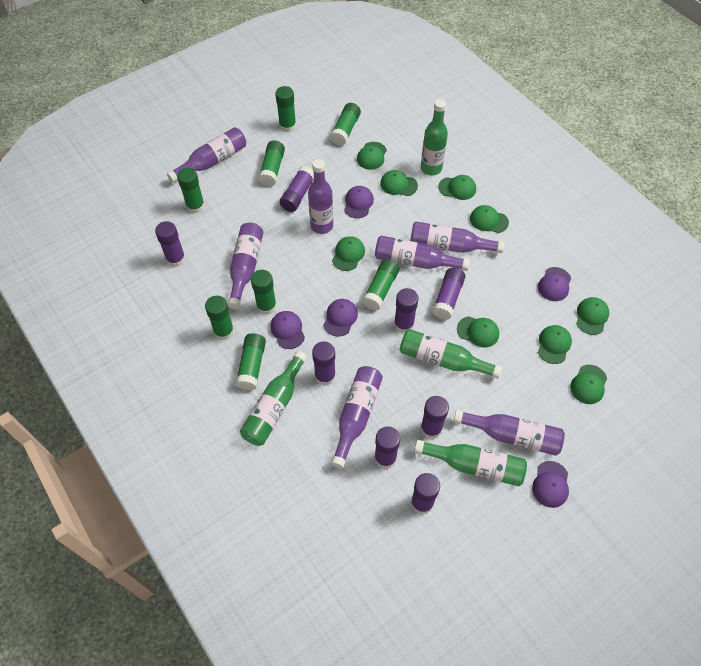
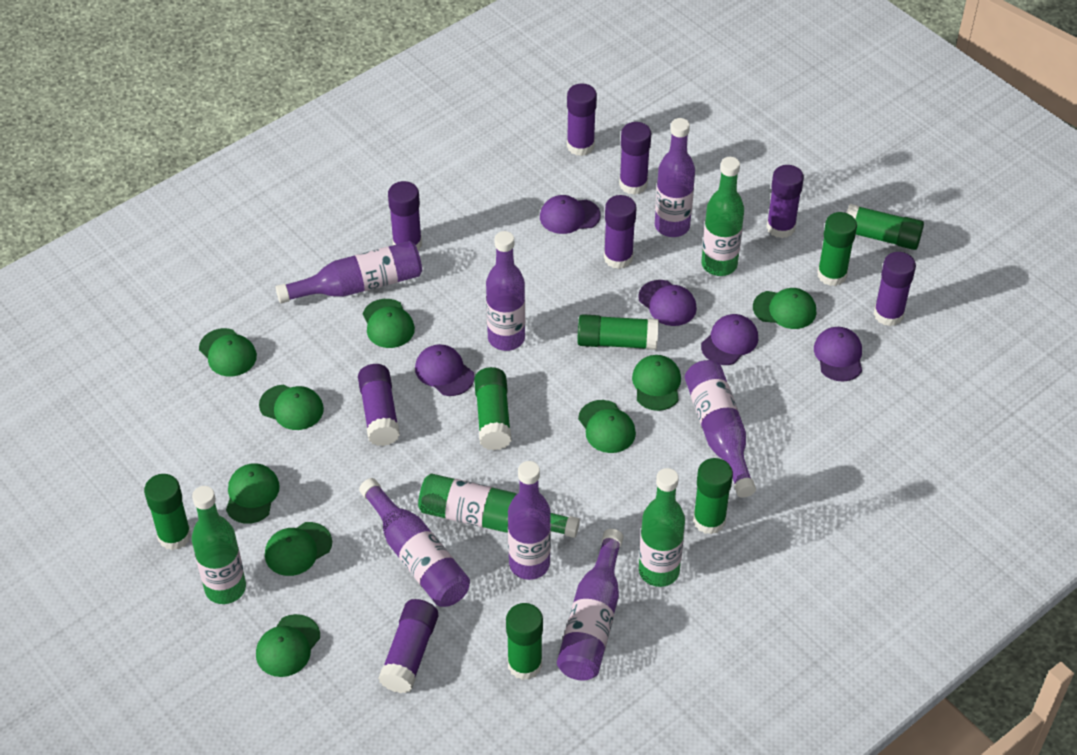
green glue stick: 8 -> 7

